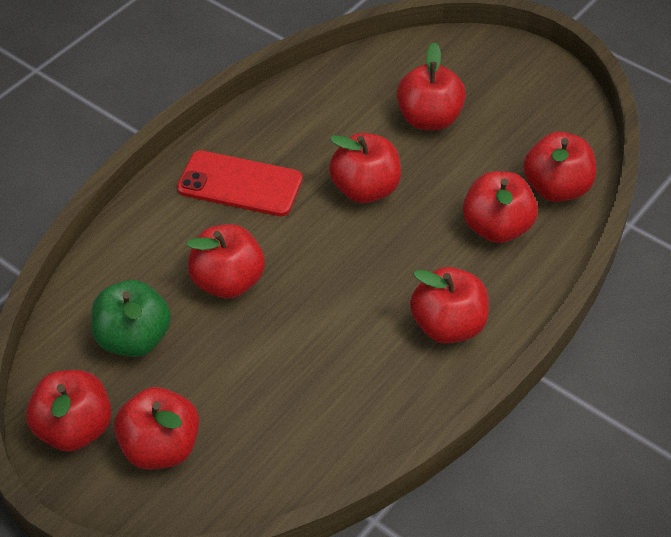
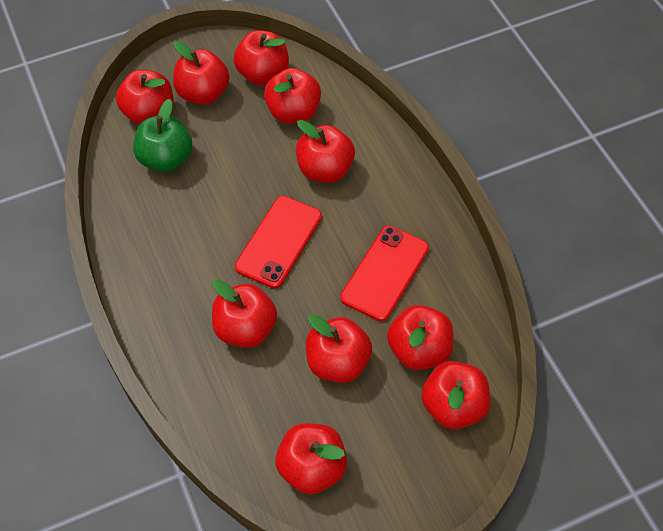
red apple: 8 -> 10
red phone: 1 -> 2

